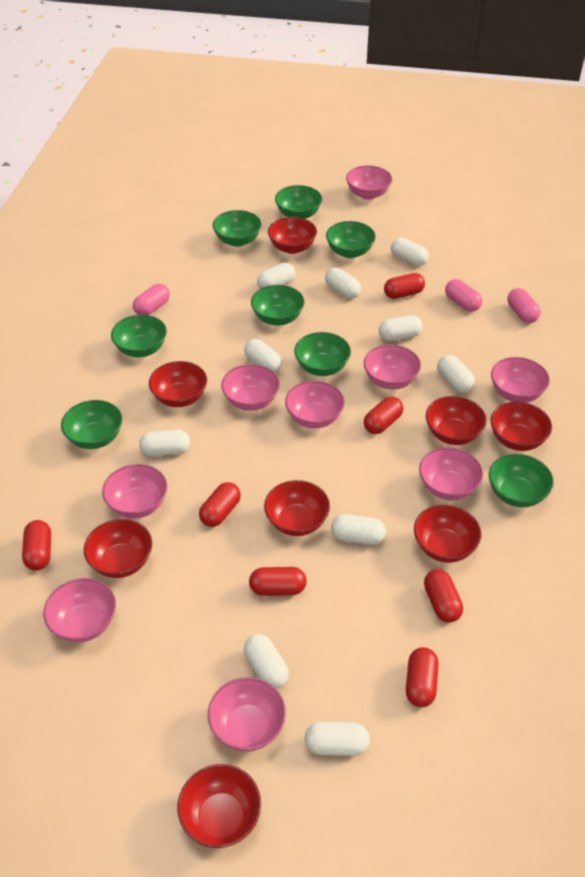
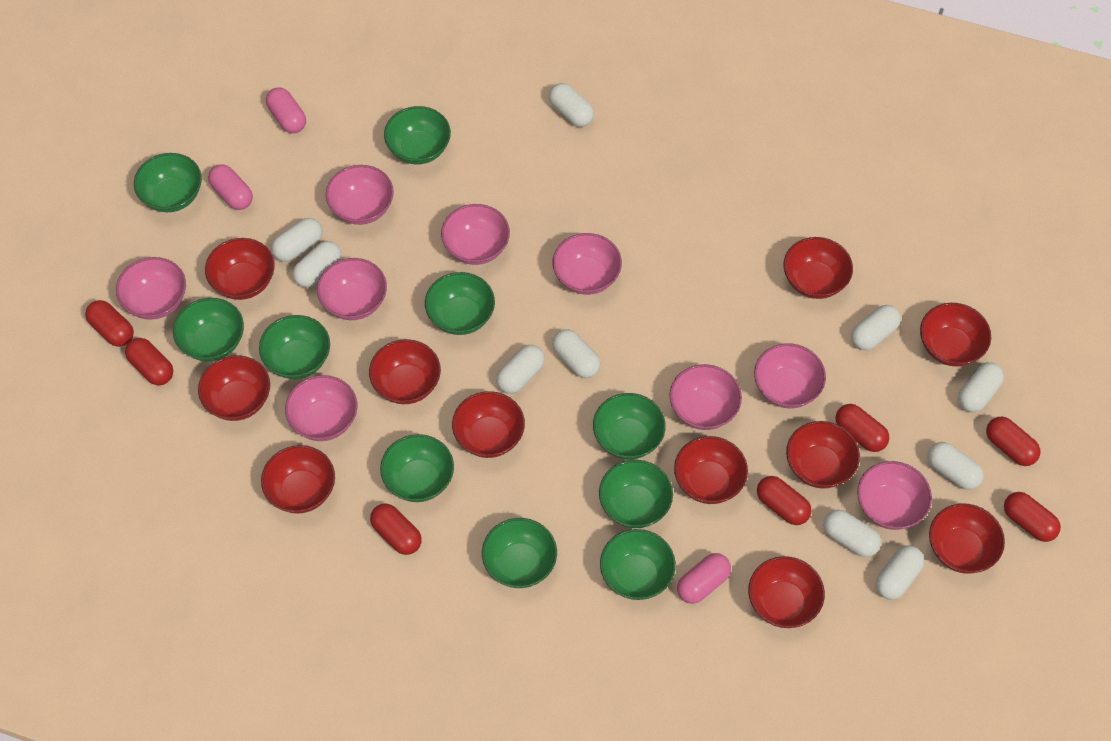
green bowl: 8 -> 10
red bowl: 8 -> 11

